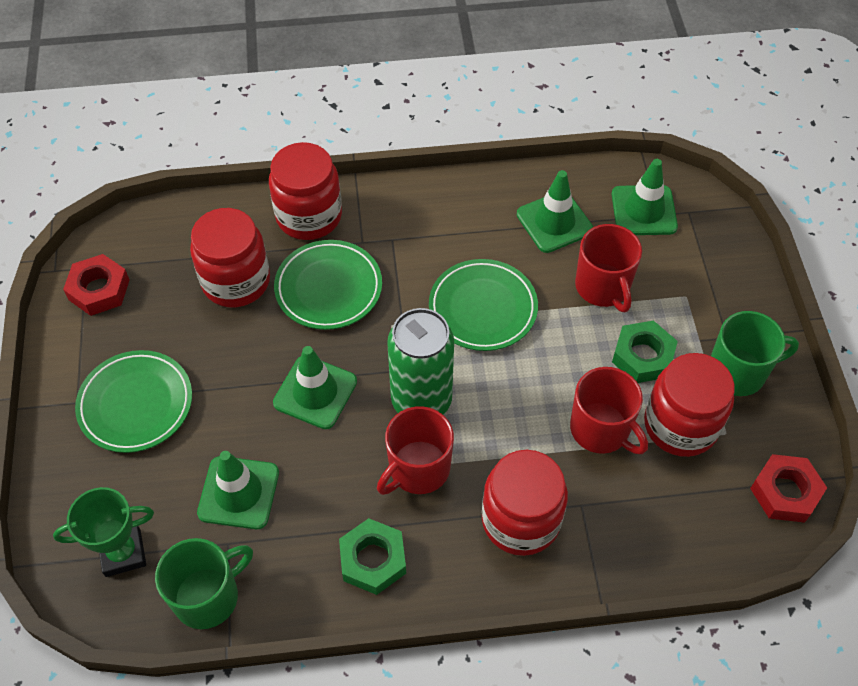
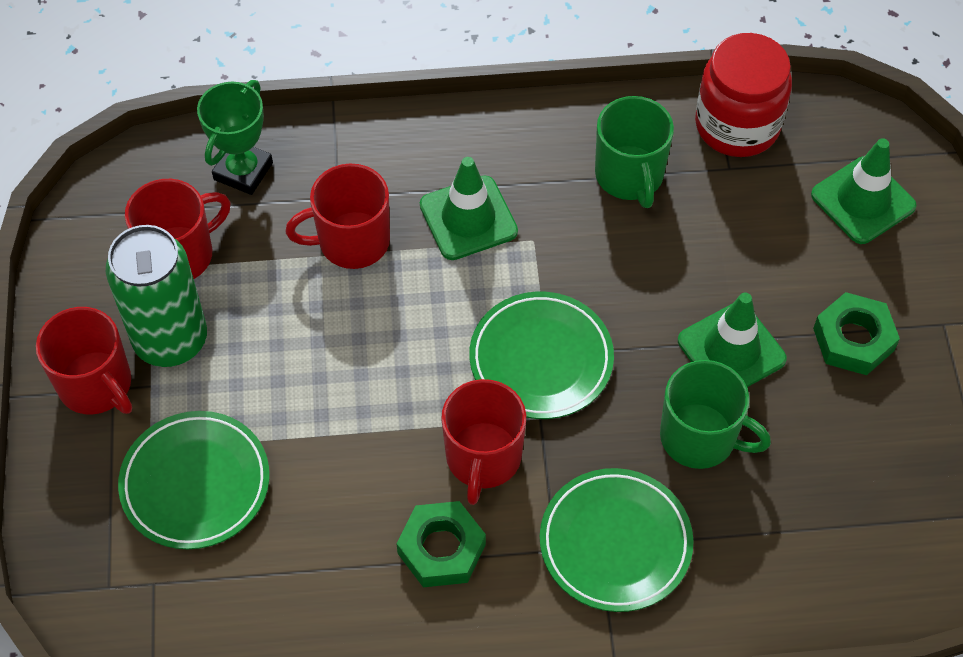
green traffic cone: 4 -> 3
red jar: 4 -> 1
red mug: 3 -> 4
red nut: 2 -> 0

